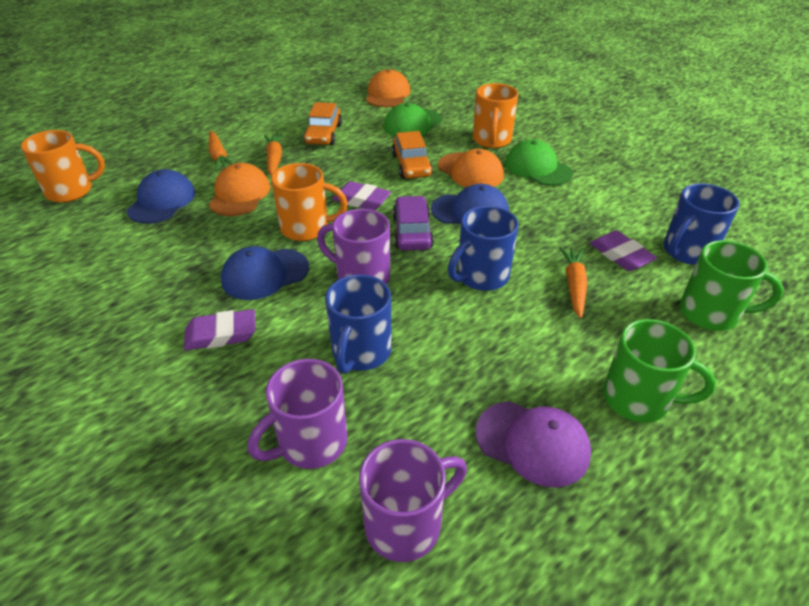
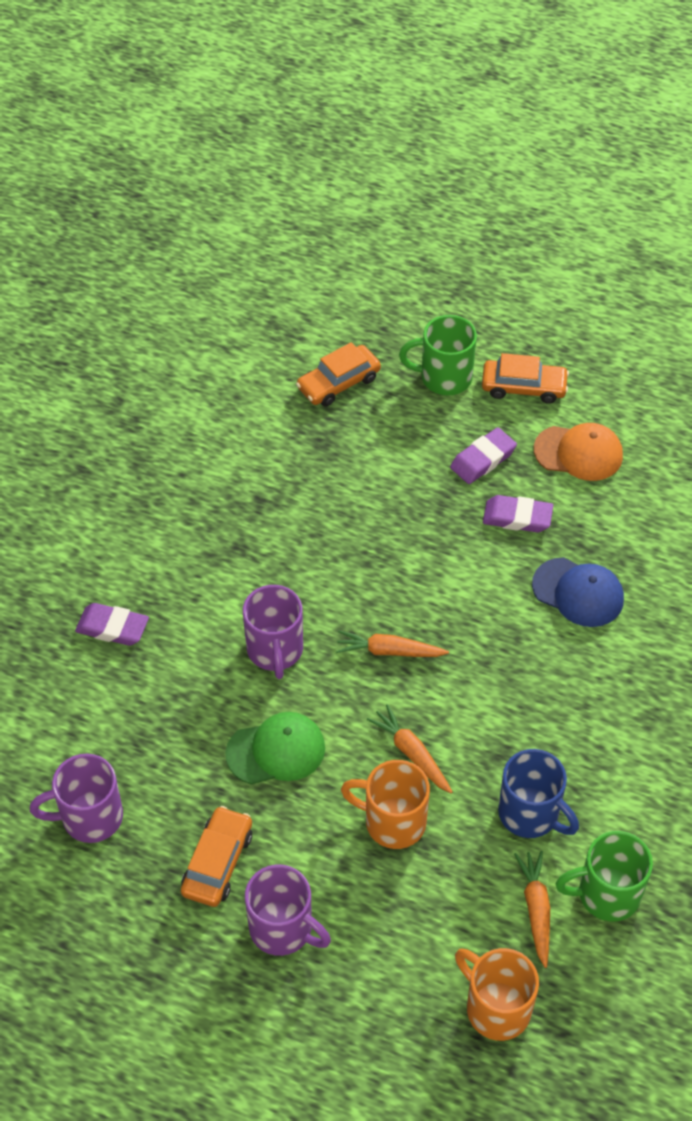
blue cap: 3 -> 1
blue mug: 3 -> 1
green cap: 2 -> 1
orange cap: 3 -> 1
orange car: 2 -> 3
orange mug: 3 -> 2
purple cap: 1 -> 0
purple car: 1 -> 0

